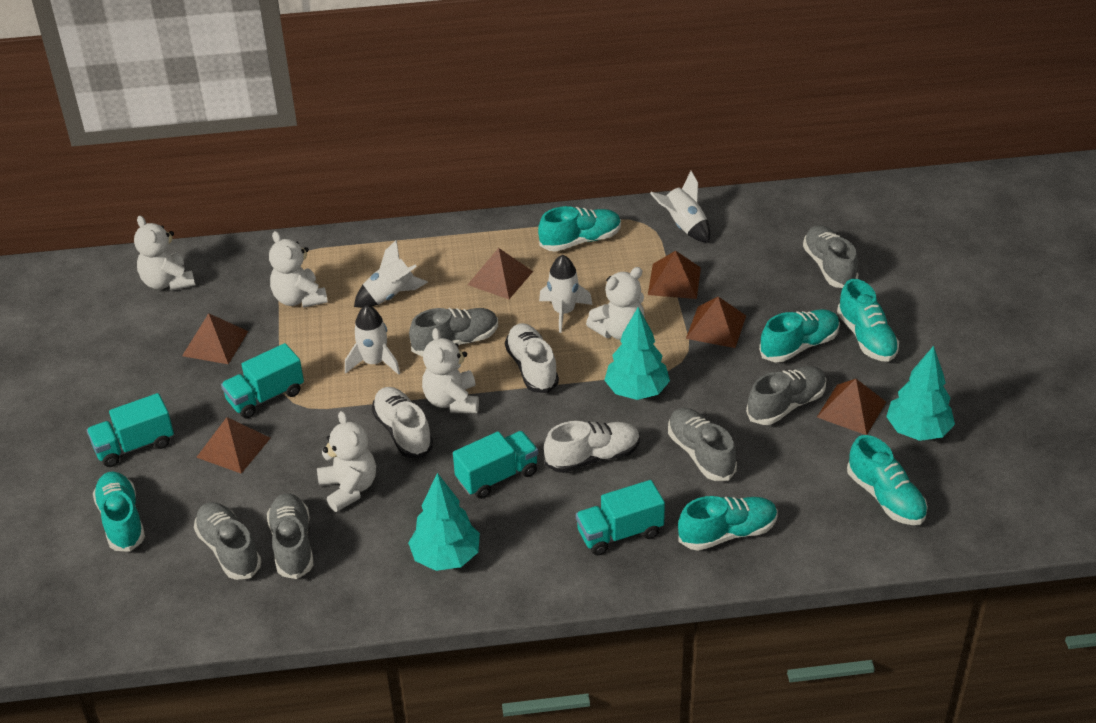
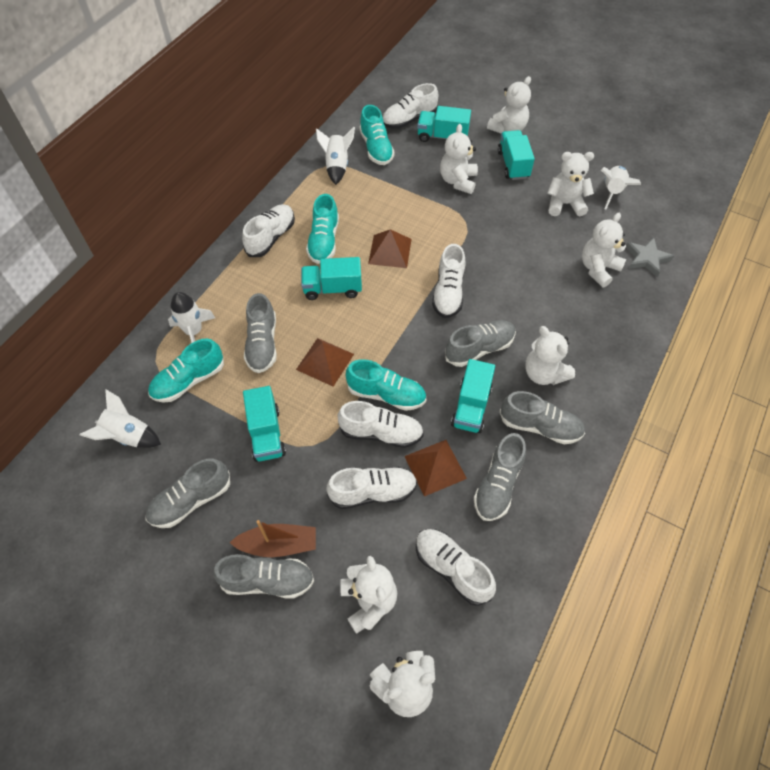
brown boat: 0 -> 1
brown pyramid: 6 -> 3
grey star: 0 -> 1
turquoise shoe: 6 -> 4
turquoise tree: 3 -> 0
turquoise truck: 4 -> 5
white shoe: 3 -> 6
white teddy bear: 5 -> 7

